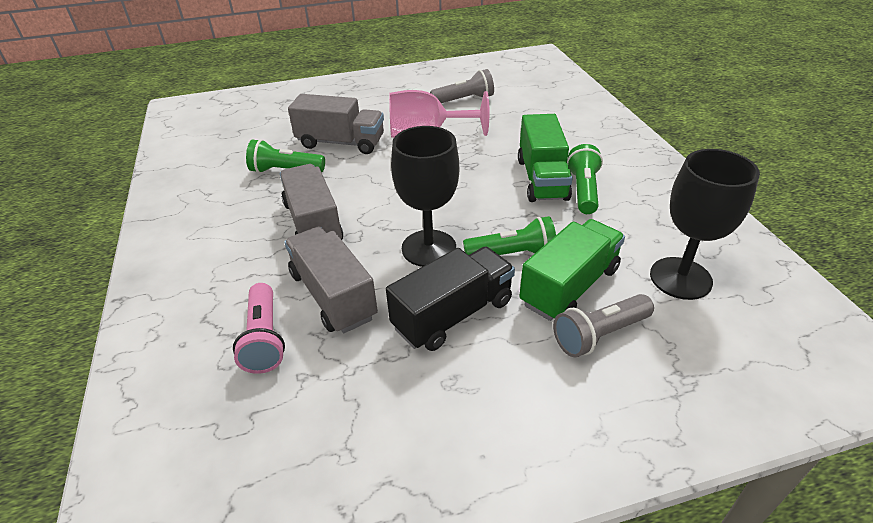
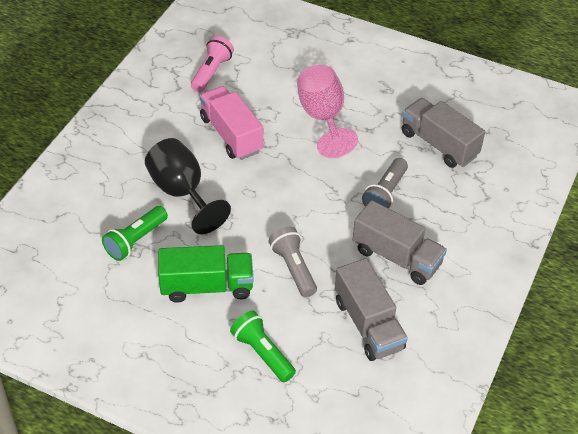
black goblet: 2 -> 1
black truck: 1 -> 0
green flashlight: 3 -> 2
green truck: 2 -> 1
pink truck: 0 -> 1

